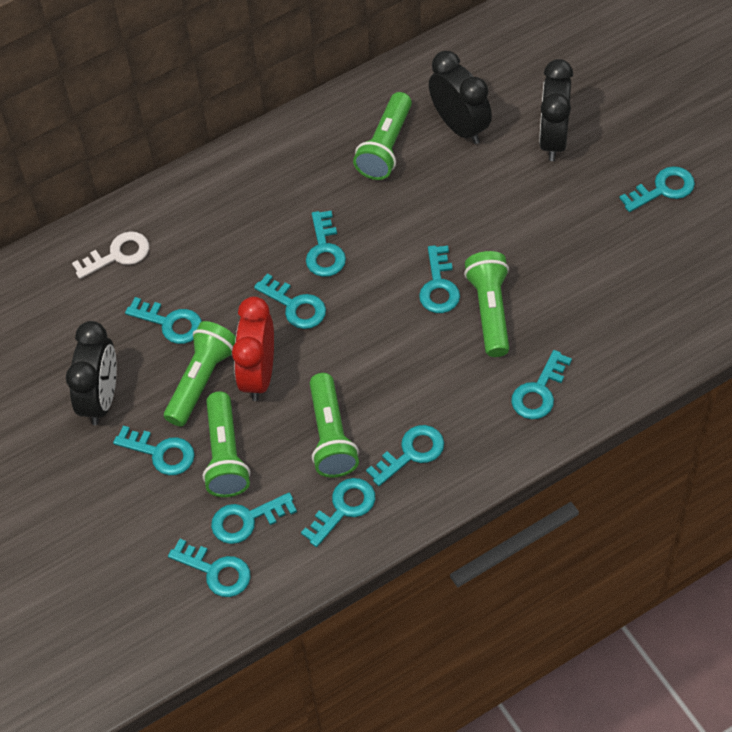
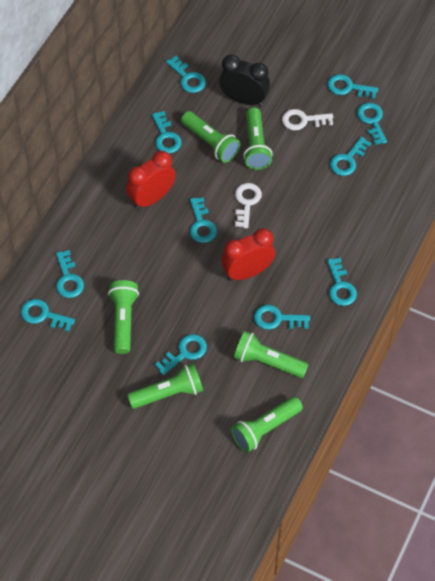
black clock: 3 -> 1
green flashlight: 5 -> 6
red clock: 1 -> 2
white key: 1 -> 2

